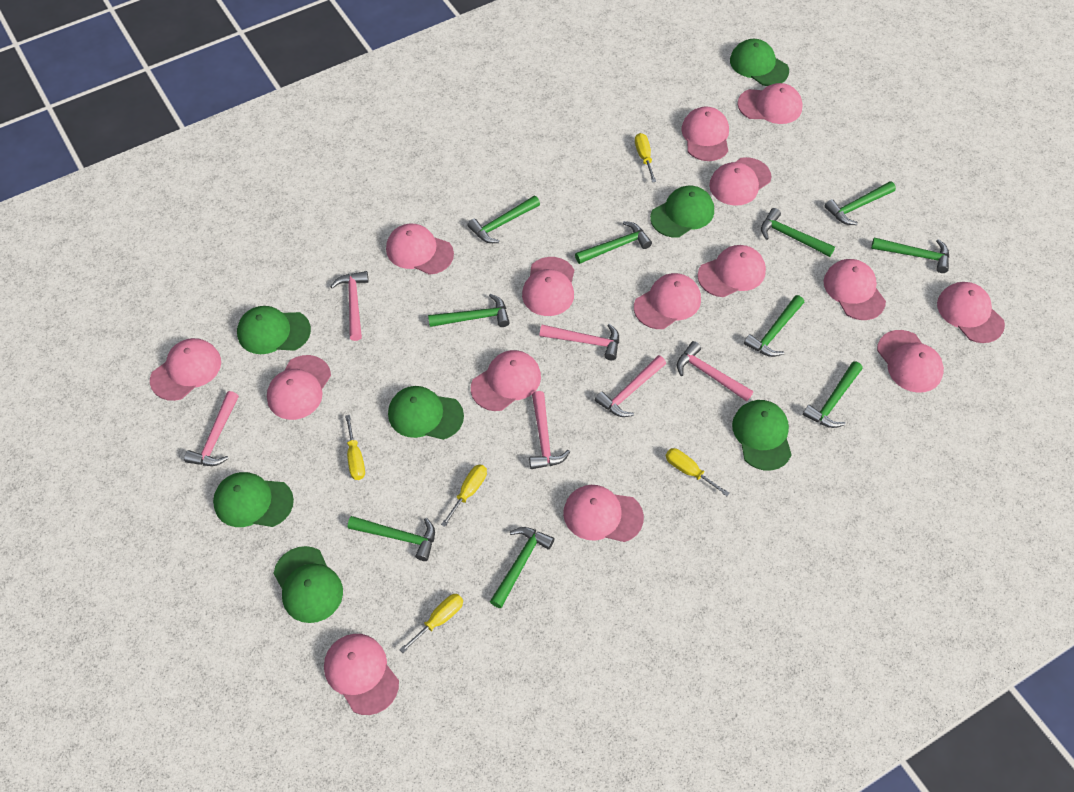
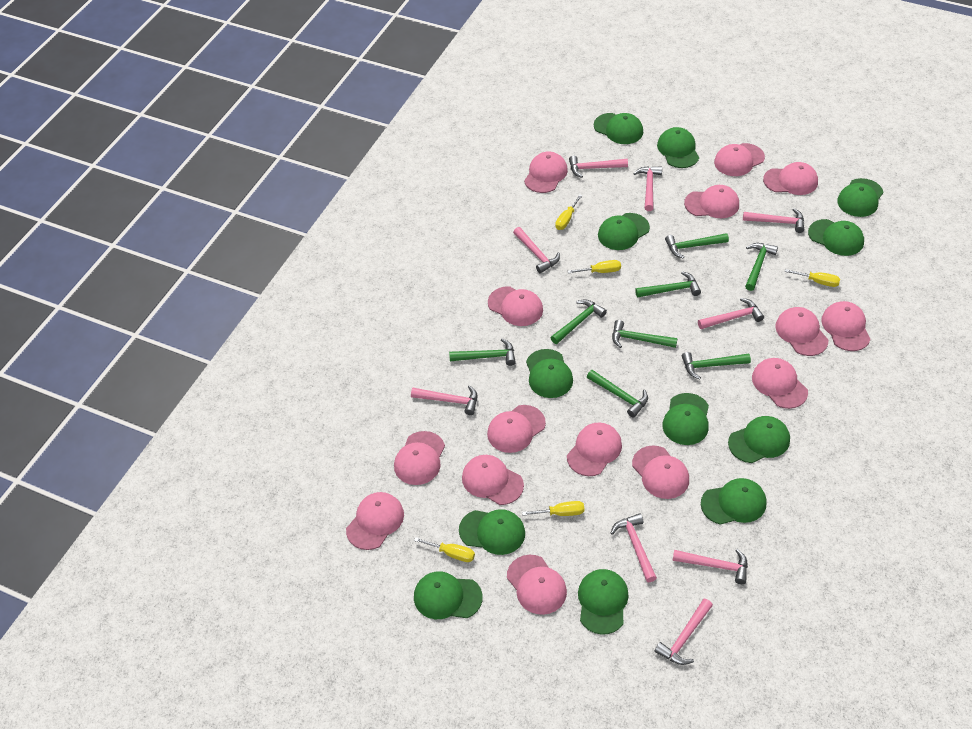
green cap: 7 -> 12
green hammer: 10 -> 8
pink hammer: 6 -> 9

